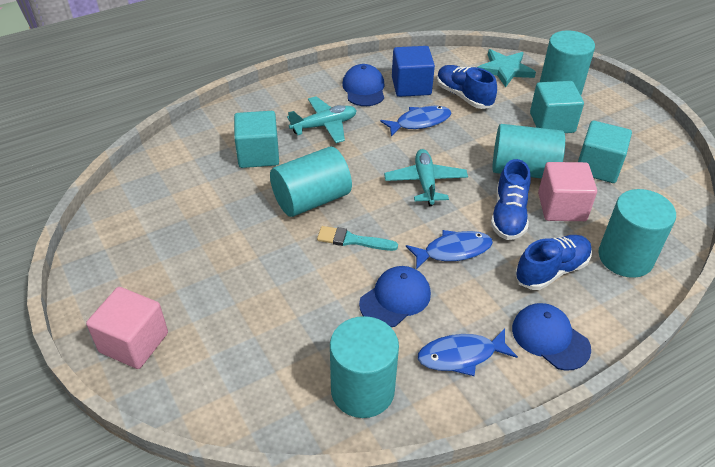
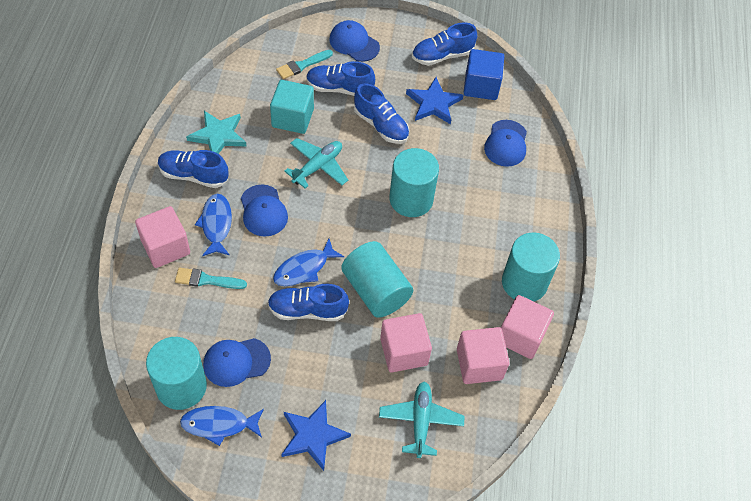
blue cap: 3 -> 4
blue shoe: 3 -> 5
blue star: 0 -> 2
pink cube: 2 -> 4
turquoise brush: 1 -> 2
turquoise cube: 3 -> 1
turquoise cylinder: 5 -> 4

